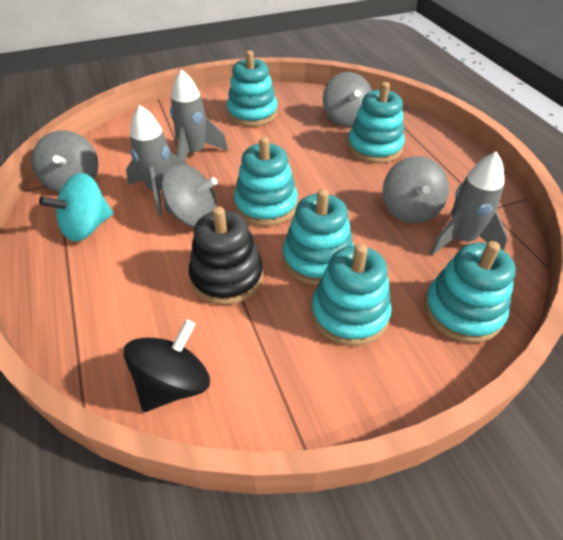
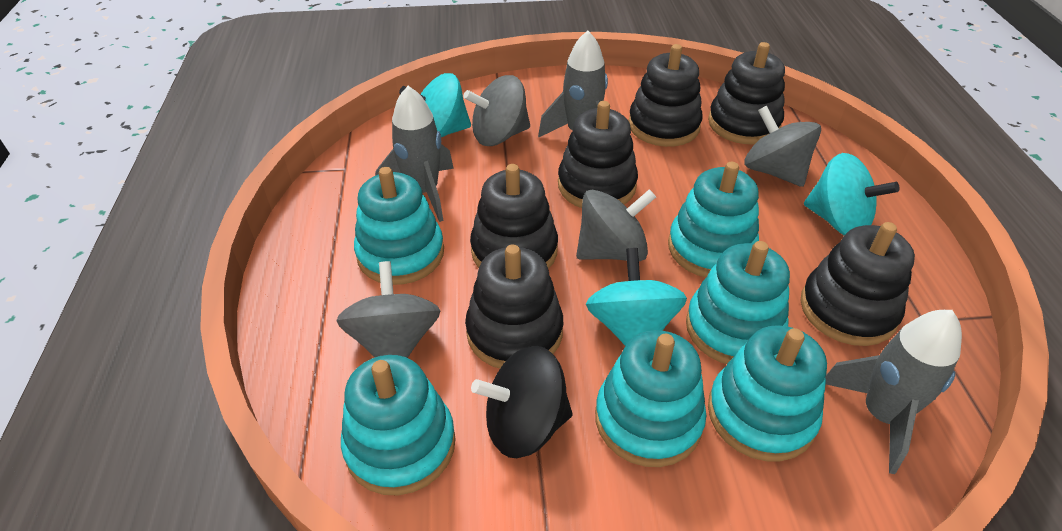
black stacking toy: 1 -> 6
turquoise spinning top: 1 -> 3

